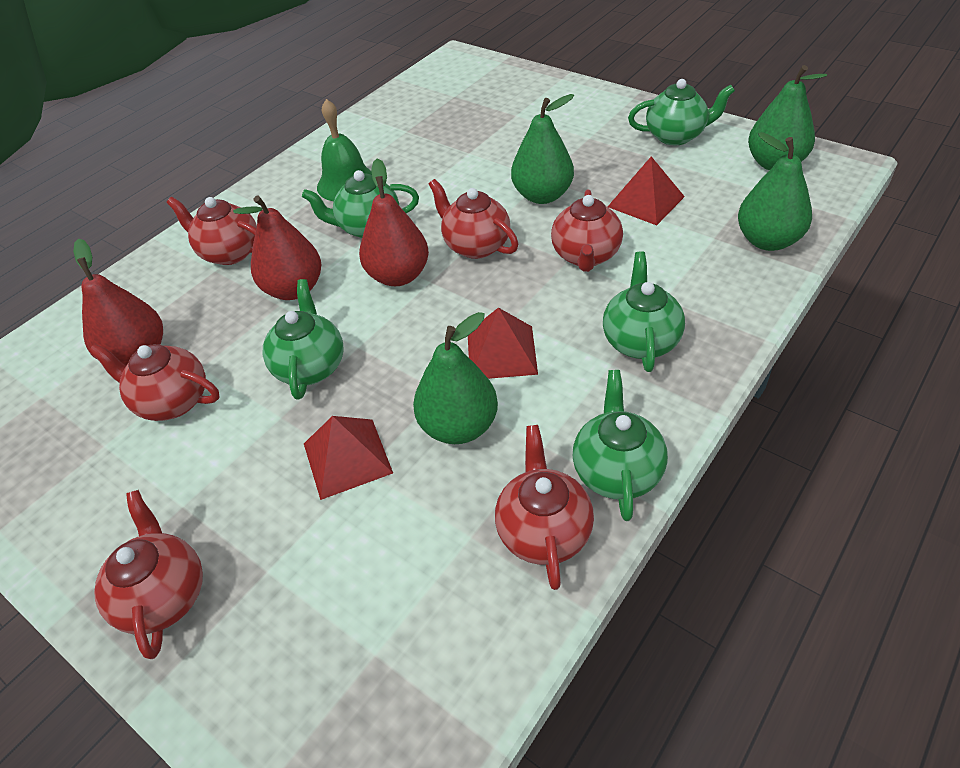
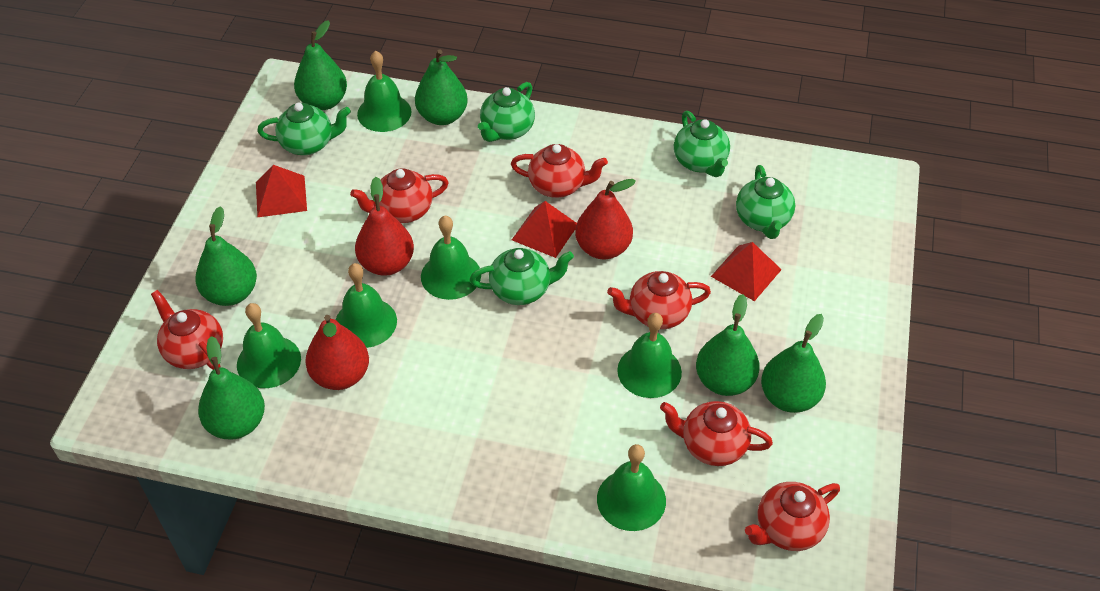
green bell: 1 -> 6
green pear: 4 -> 6

